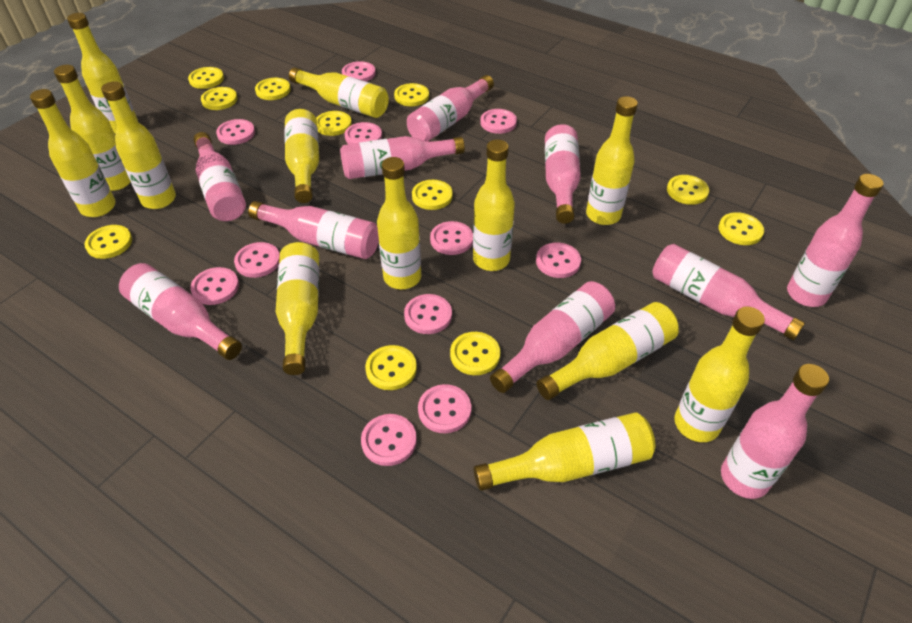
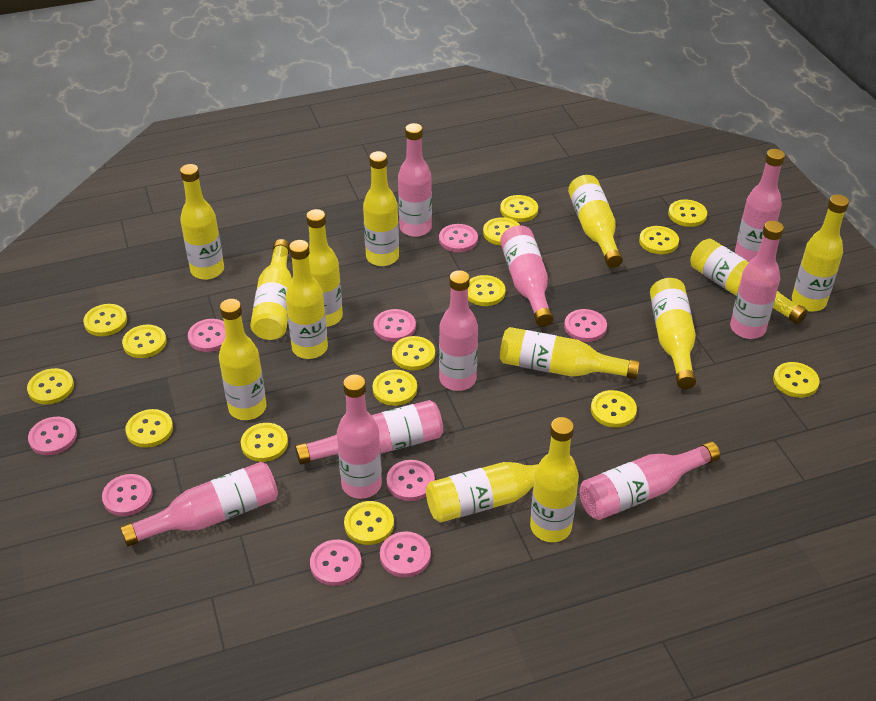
pink bottle: 10 -> 9
pink button: 11 -> 9
yellow button: 11 -> 15

